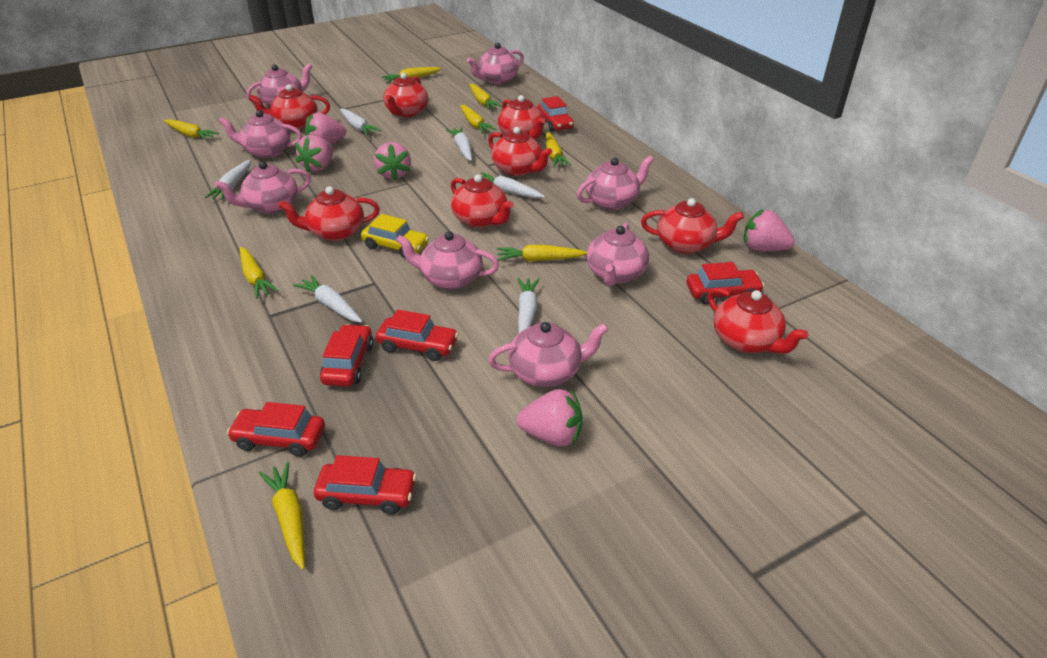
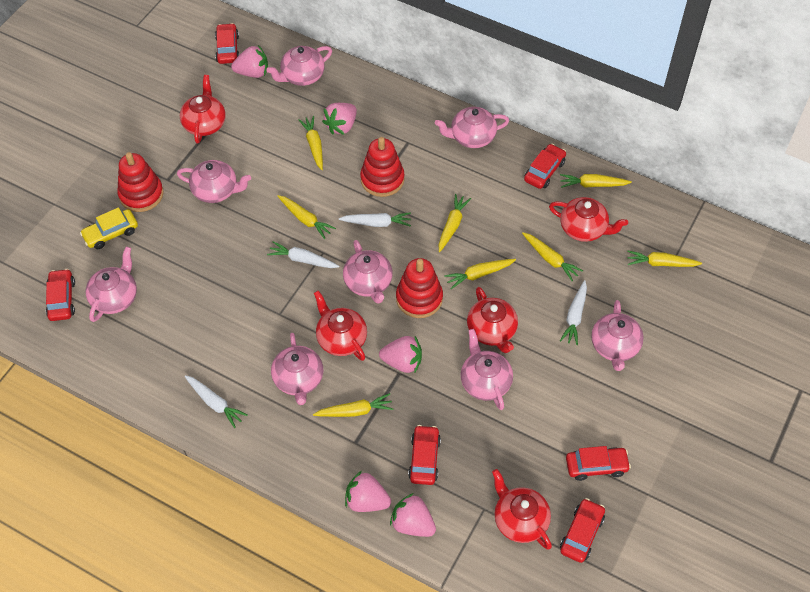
red stacking toy: 0 -> 3
red teapot: 8 -> 5
white carrot: 6 -> 4

